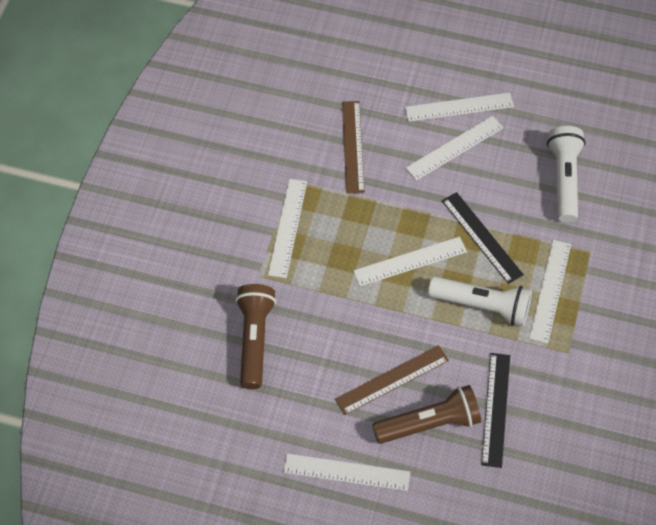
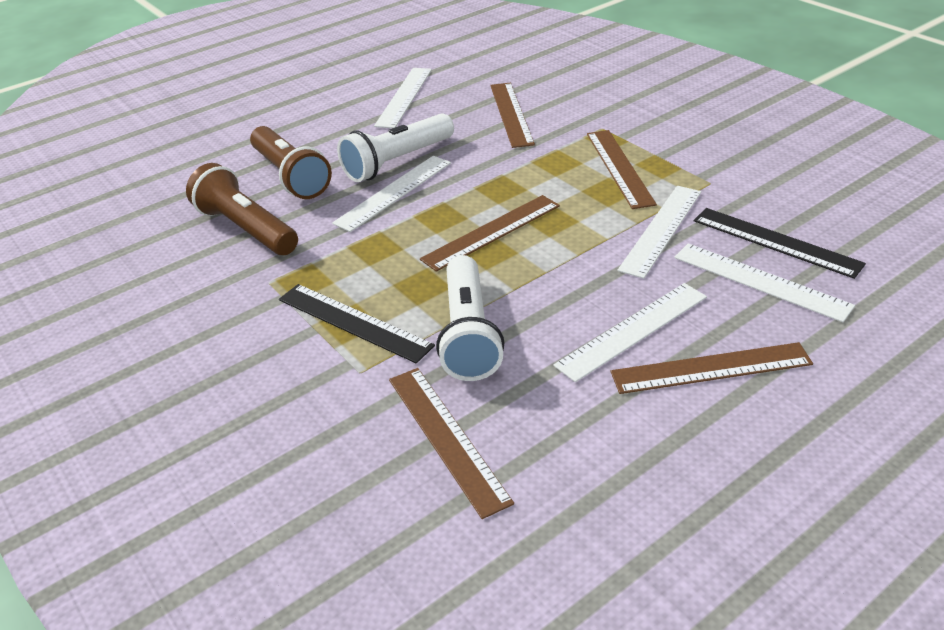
brown ruler: 2 -> 5
white ruler: 6 -> 5

